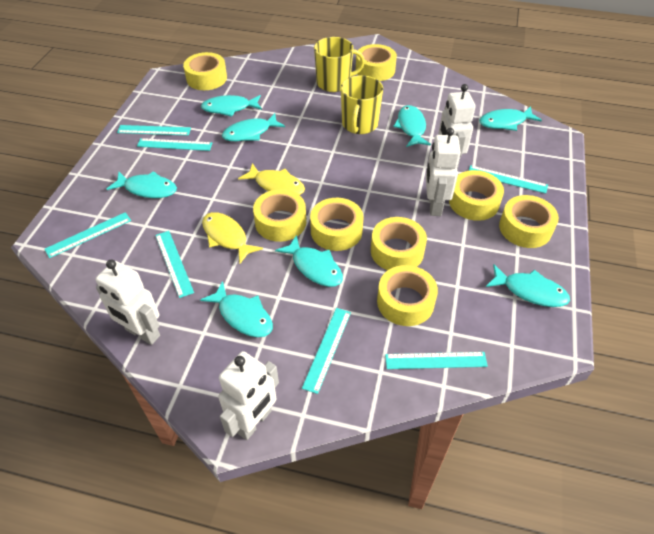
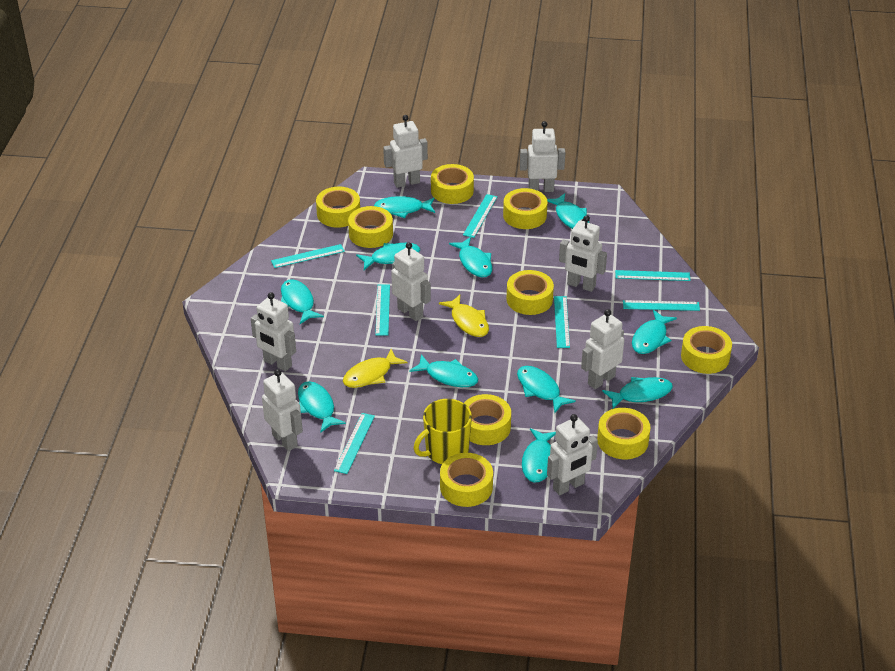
turquoise fish: 8 -> 11
white robot: 4 -> 8
yellow mug: 2 -> 1
yellow tape: 8 -> 9

